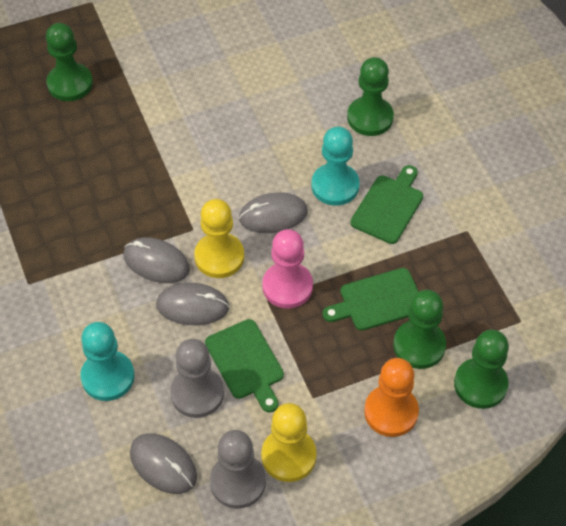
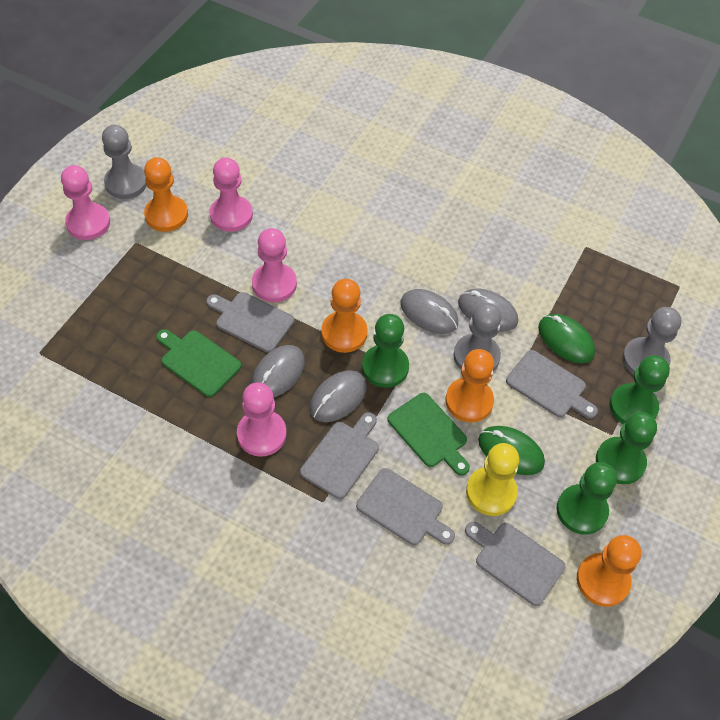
green cutting board: 3 -> 2
green mouse: 0 -> 2
grey cutting board: 0 -> 5
grey pawn: 2 -> 3
orange pawn: 1 -> 4
pink pawn: 1 -> 4
turquoise pawn: 2 -> 0
yellow pawn: 2 -> 1

